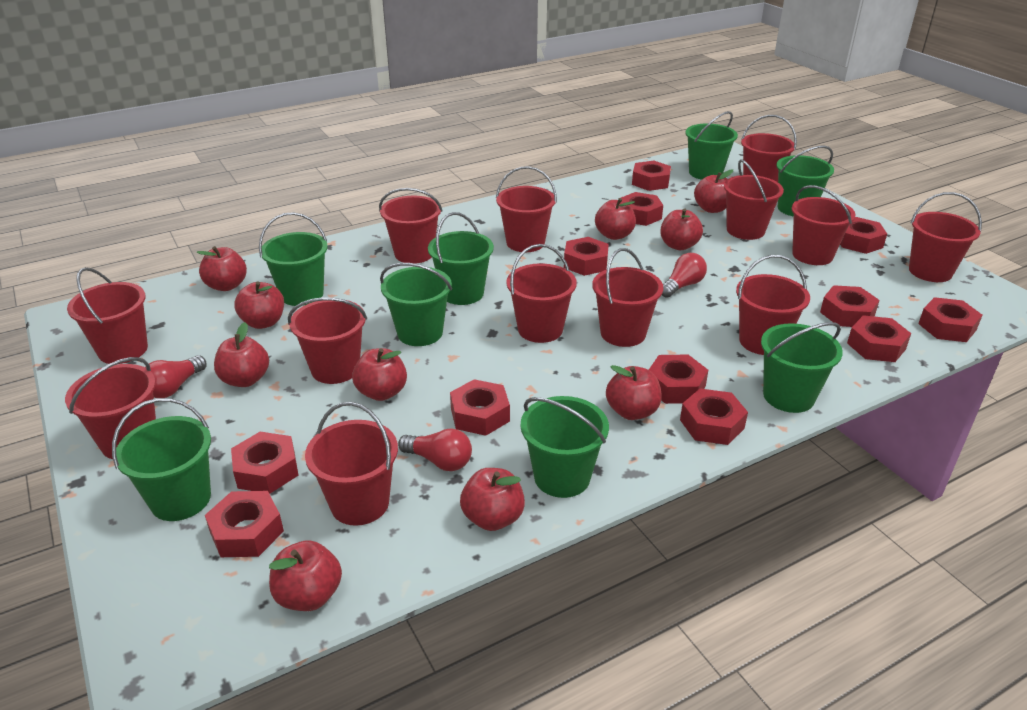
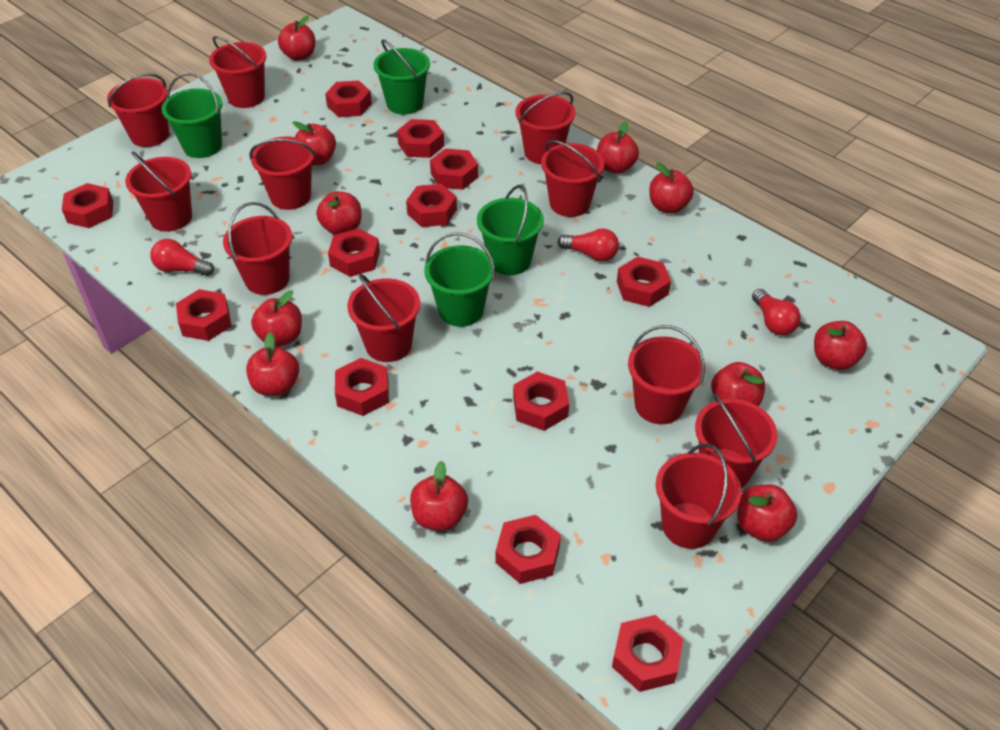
green bucket: 8 -> 4
red apple: 10 -> 11
red bucket: 13 -> 11

